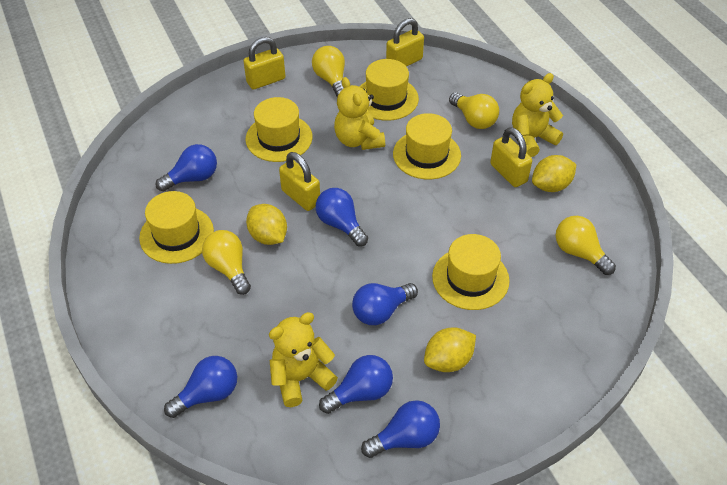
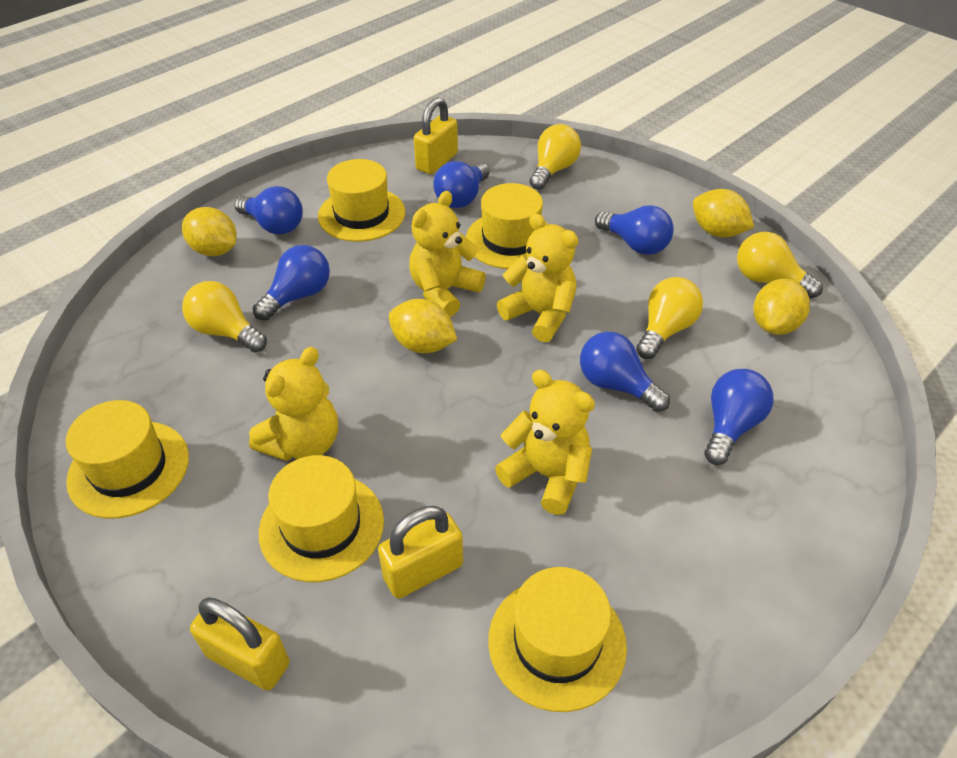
yellow lemon: 3 -> 4
yellow padlock: 4 -> 3
yellow teddy bear: 3 -> 4

